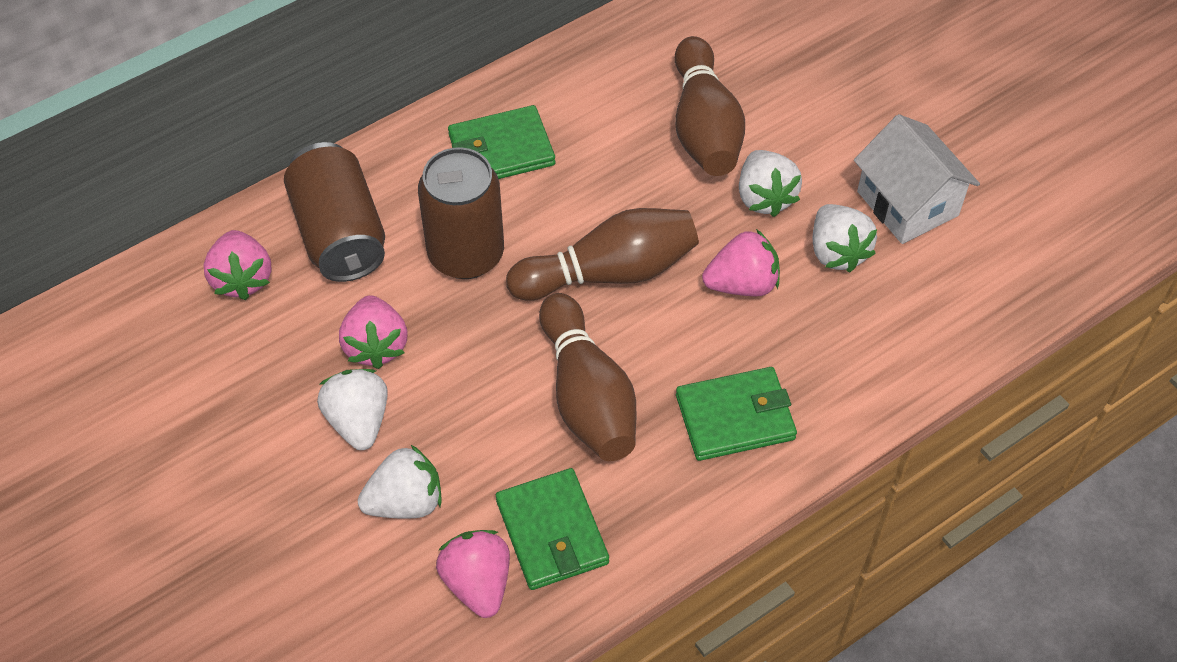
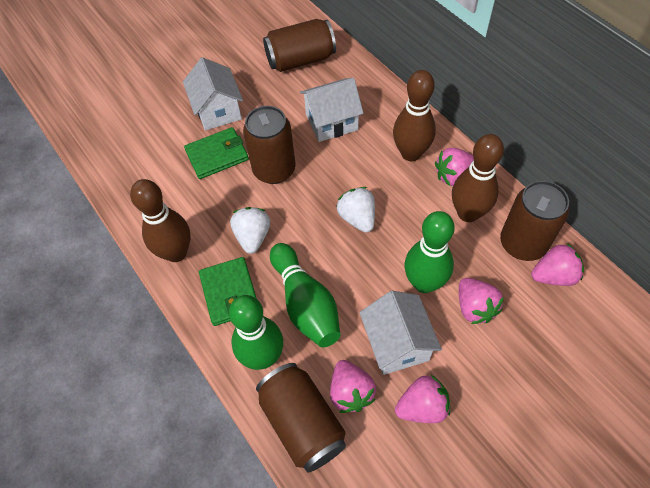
brown can: 2 -> 4
green bowling pin: 0 -> 3
green wallet: 3 -> 2
pink strawberry: 4 -> 5
white house: 1 -> 3
white strawberry: 4 -> 2

